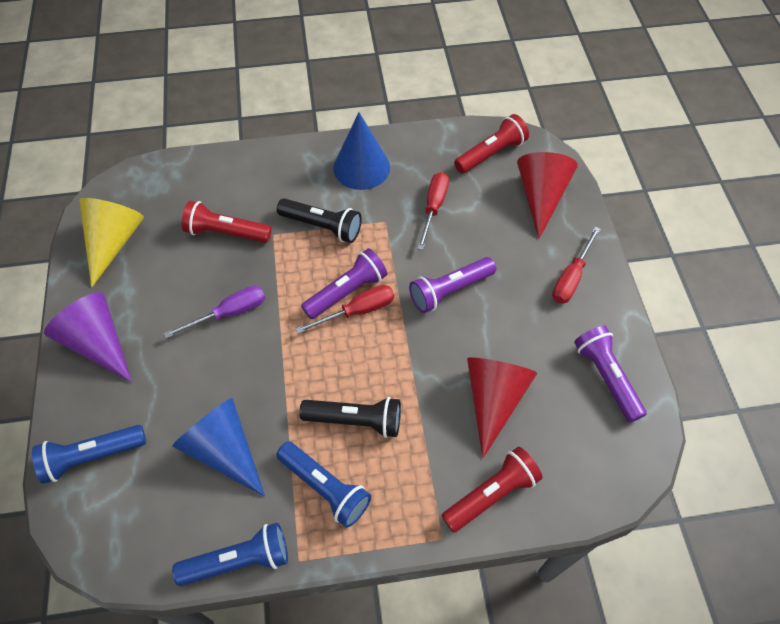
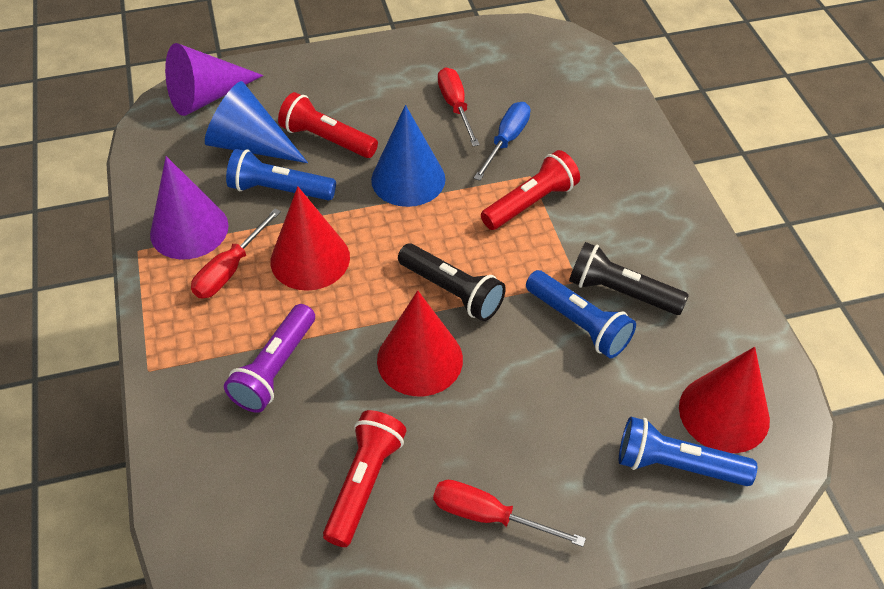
blue screwdriver: 0 -> 1
purple cone: 1 -> 2
purple flashlight: 3 -> 1
purple screwdriver: 1 -> 0
red cone: 2 -> 3
yellow cone: 1 -> 0

